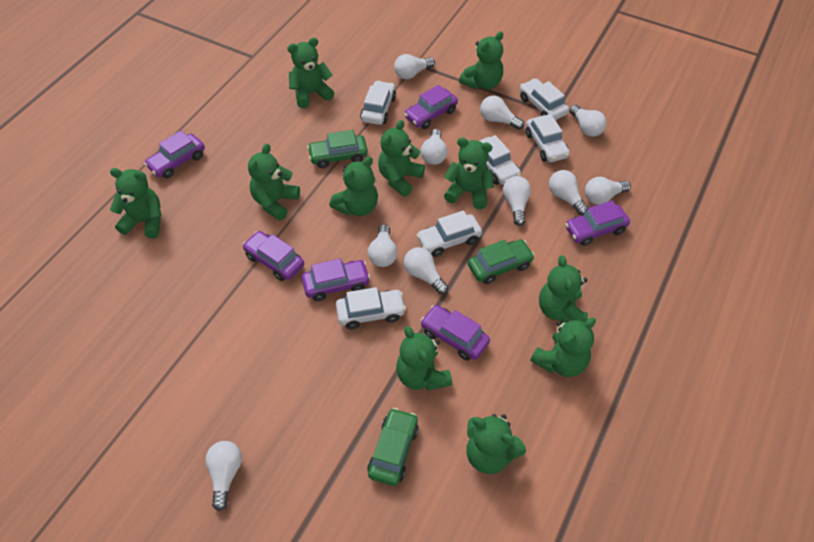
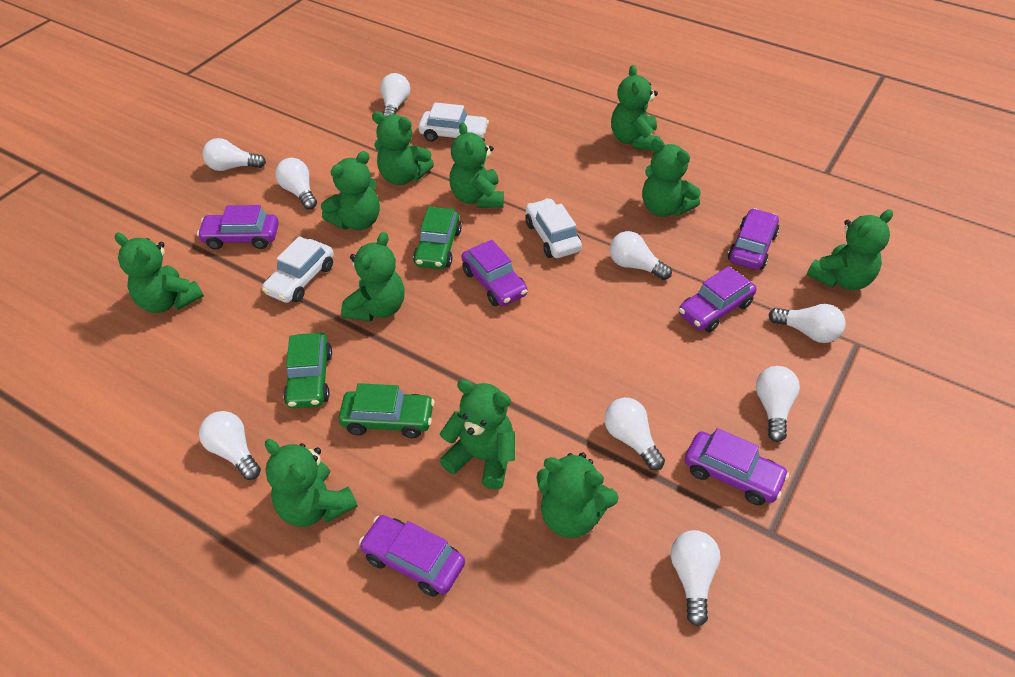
white car: 6 -> 3
white light bulb: 10 -> 9

